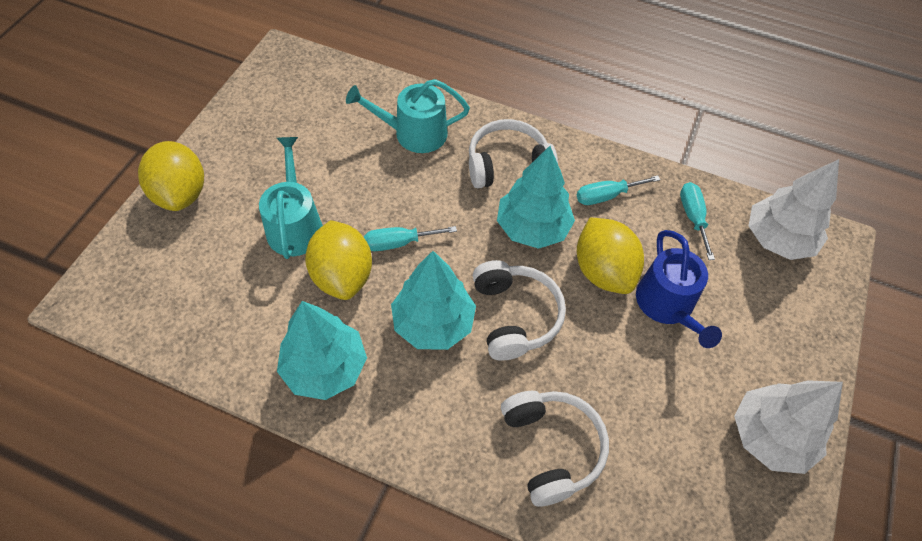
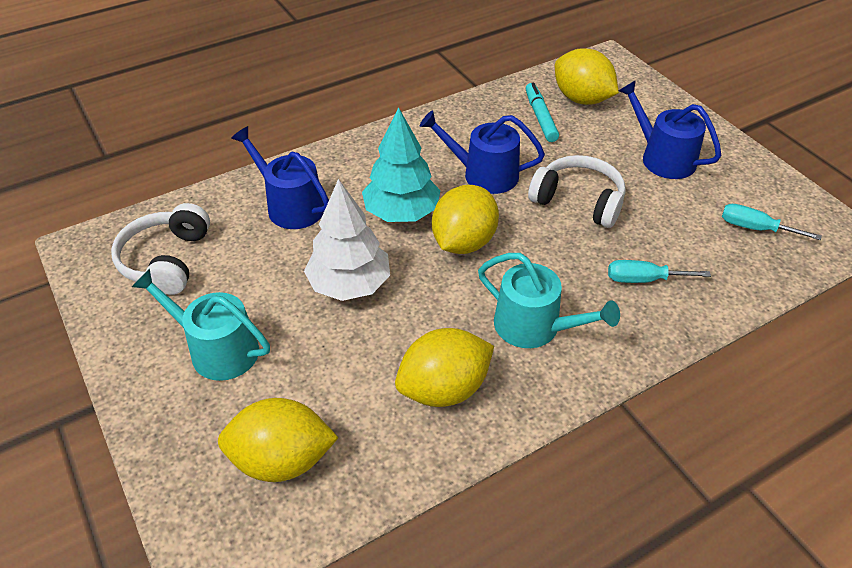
blue watering can: 1 -> 3
turquoise marker: 0 -> 1
turquoise screwdriver: 3 -> 2
turquoise tree: 3 -> 1
white headphones: 3 -> 2
white tree: 2 -> 1
yellow lemon: 3 -> 4

